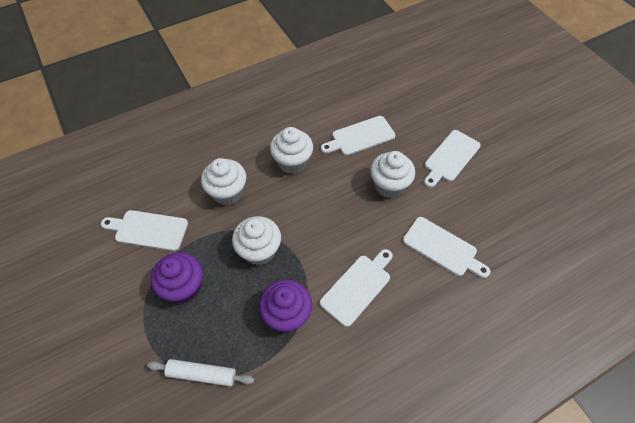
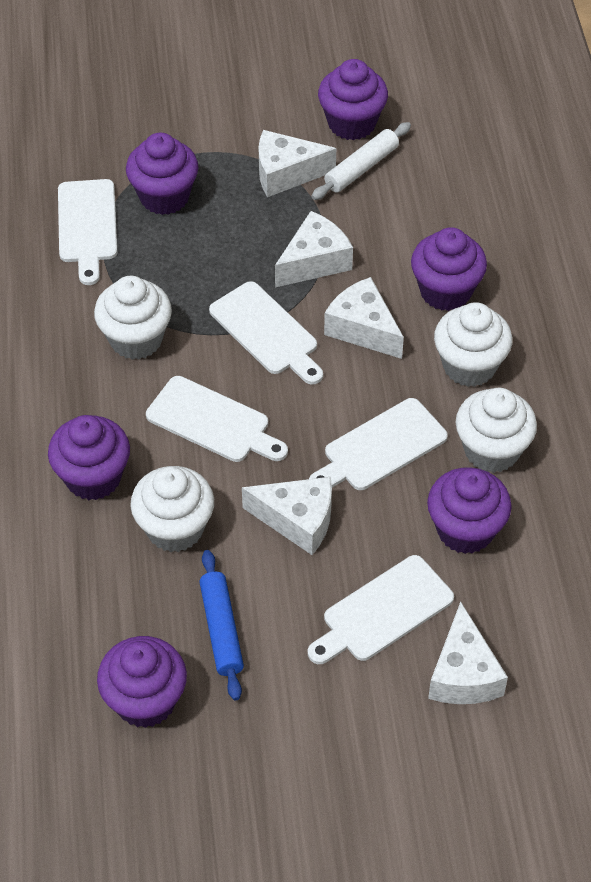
blue rolling pin: 0 -> 1
purple cupcake: 2 -> 6
white cheese: 0 -> 5

